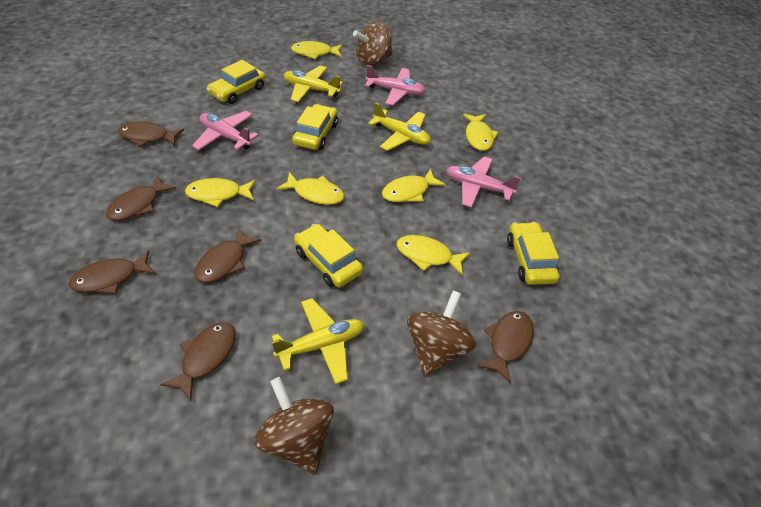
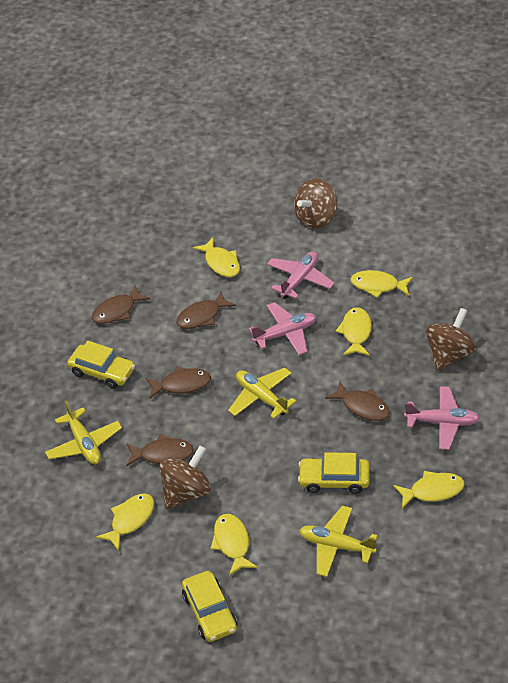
brown fish: 6 -> 5
yellow car: 4 -> 3

